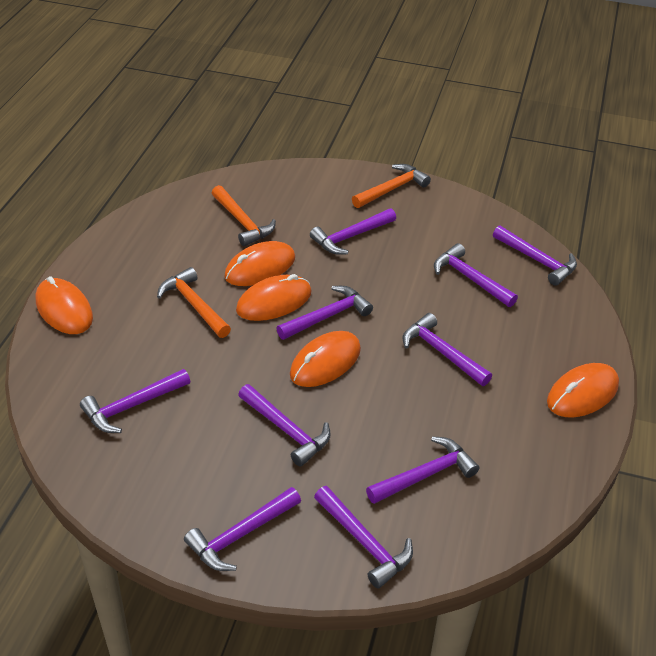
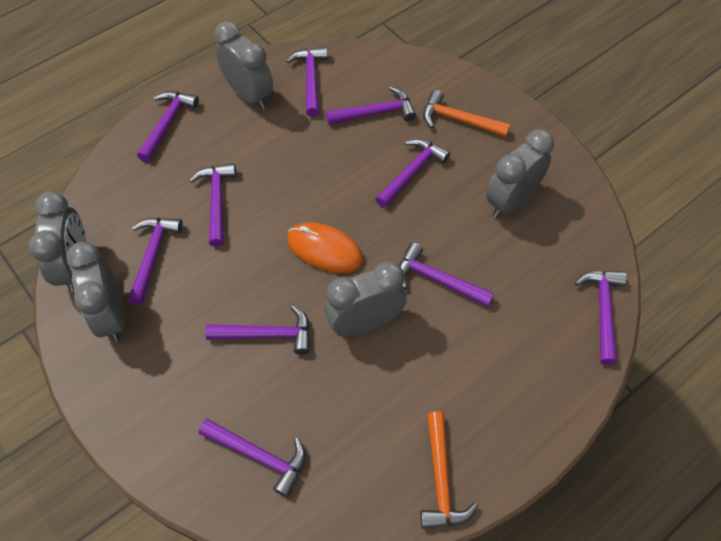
grey clock: 0 -> 5
orange hammer: 3 -> 2
orange mouse: 5 -> 1

